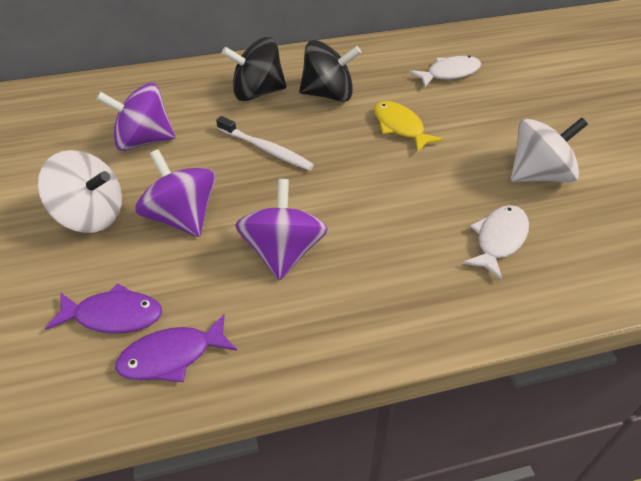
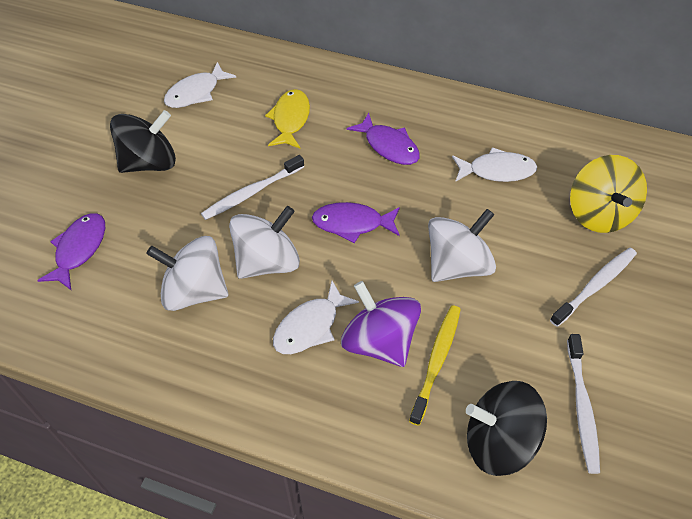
purple fish: 2 -> 3
purple spinning top: 3 -> 1
white fish: 2 -> 3
white spinning top: 2 -> 3
white toothbrush: 1 -> 3
yellow spinning top: 0 -> 1
yellow toothbrush: 0 -> 1

